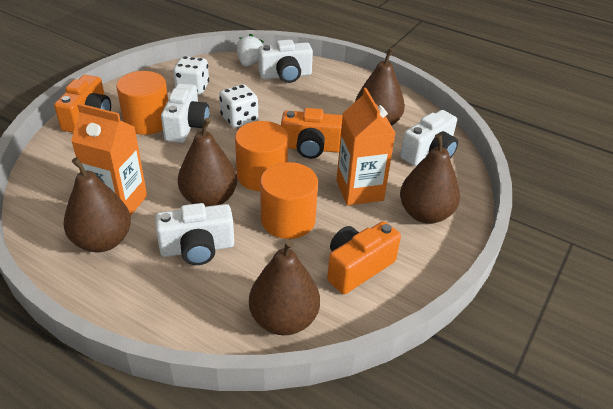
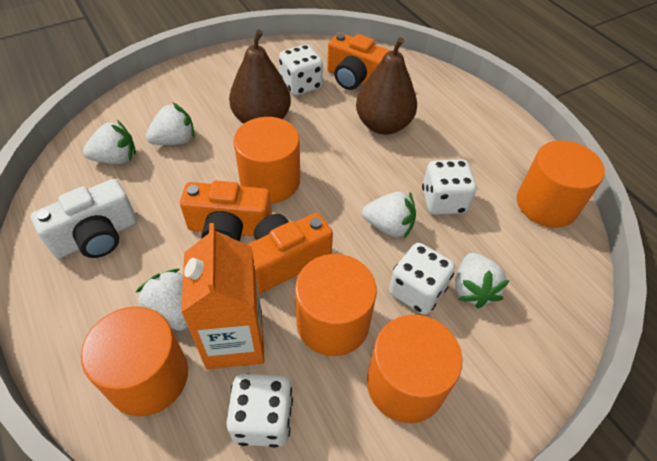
brown pear: 5 -> 2
orange carton: 2 -> 1
orange cylinder: 3 -> 5
white camera: 4 -> 1
white dice: 2 -> 4
white strawberry: 1 -> 5

